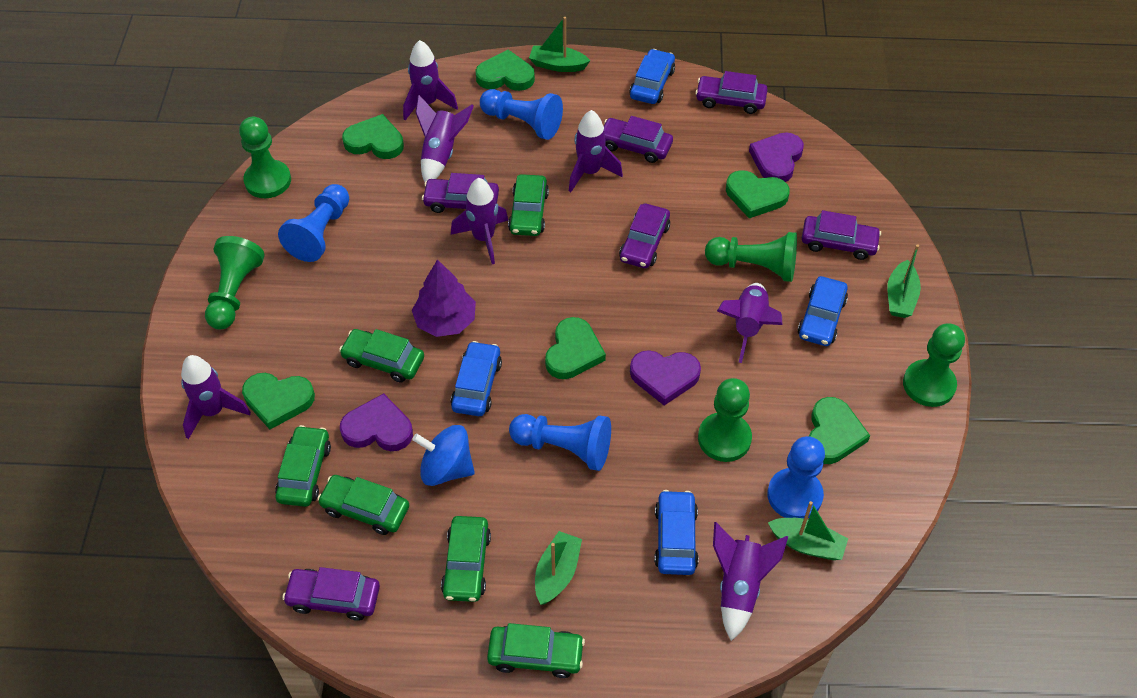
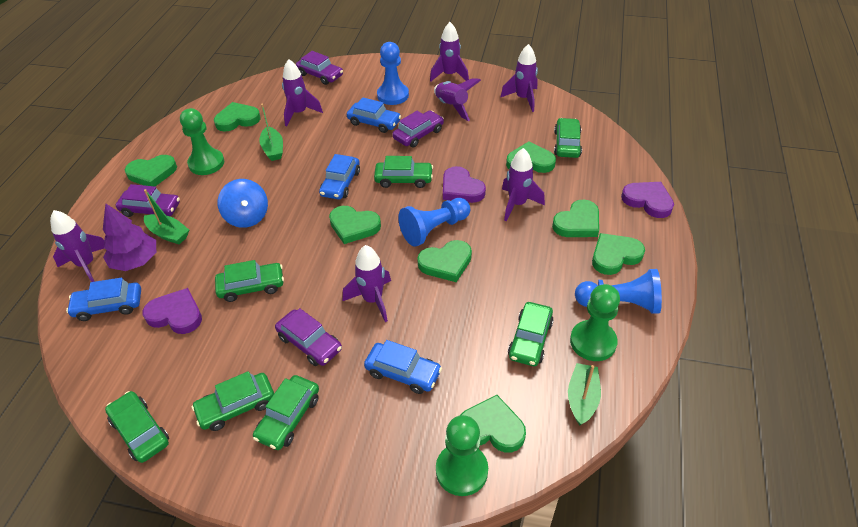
blue pawn: 4 -> 3
green boat: 4 -> 3
green car: 6 -> 7
green heart: 6 -> 8
green pawn: 5 -> 3
purple car: 6 -> 4

